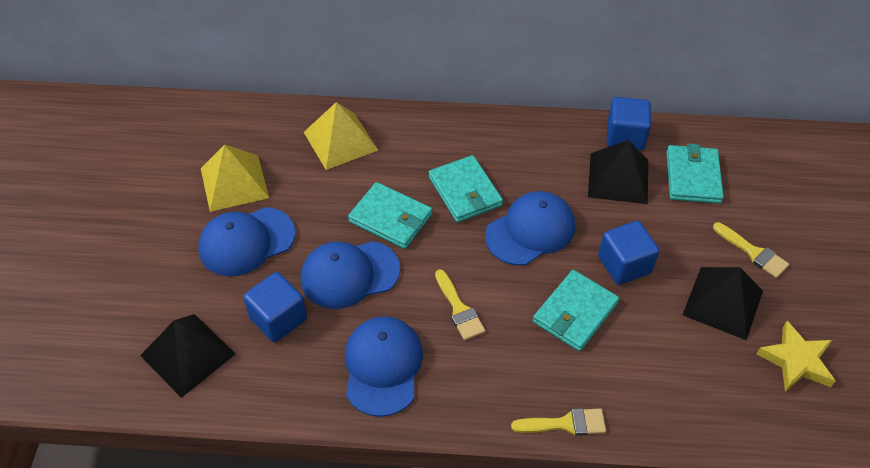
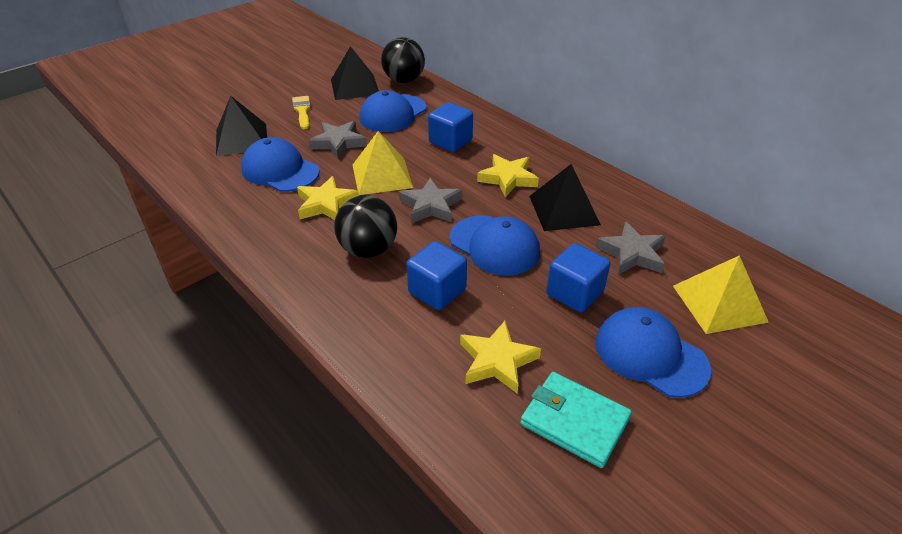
black ball: 0 -> 2
grey star: 0 -> 3
turquoise wallet: 4 -> 1
yellow brush: 3 -> 1
yellow star: 1 -> 3

